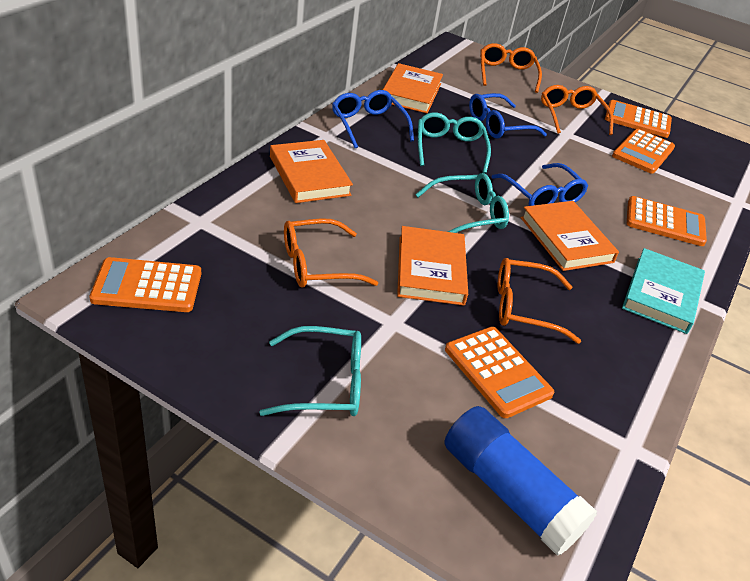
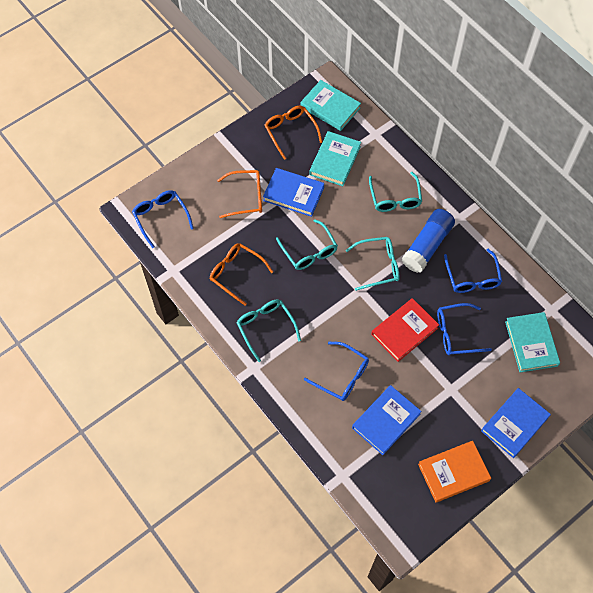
blue book: 0 -> 3
blue glasses: 3 -> 4
orange book: 4 -> 1
orange calculator: 5 -> 0
orange glasses: 4 -> 3
red book: 0 -> 1
turquoise book: 1 -> 3
turquoise glasses: 3 -> 4

